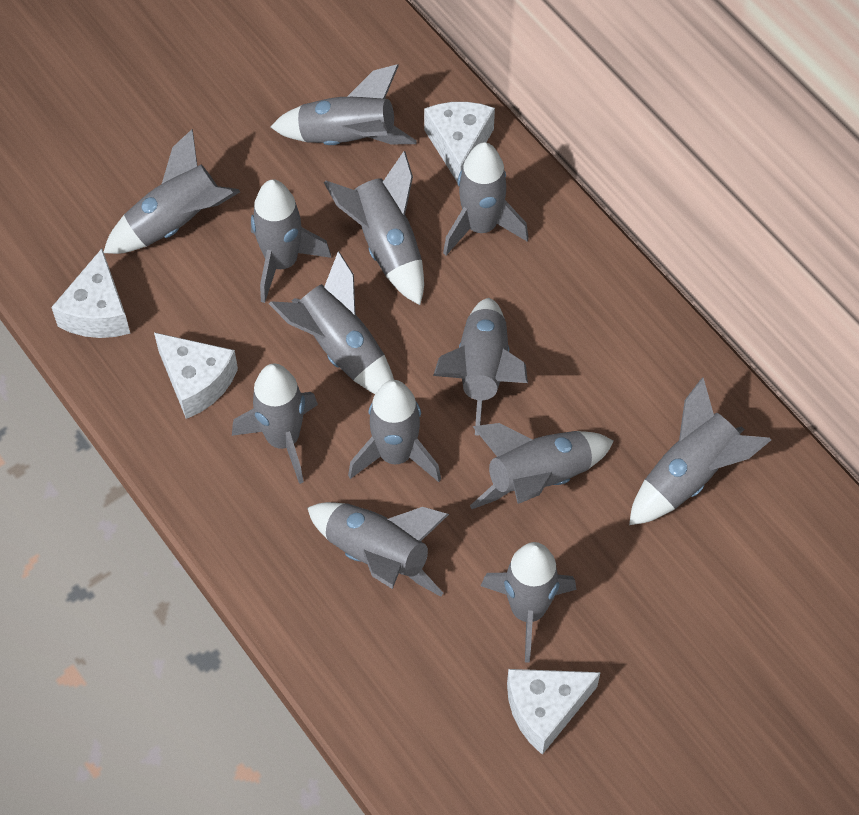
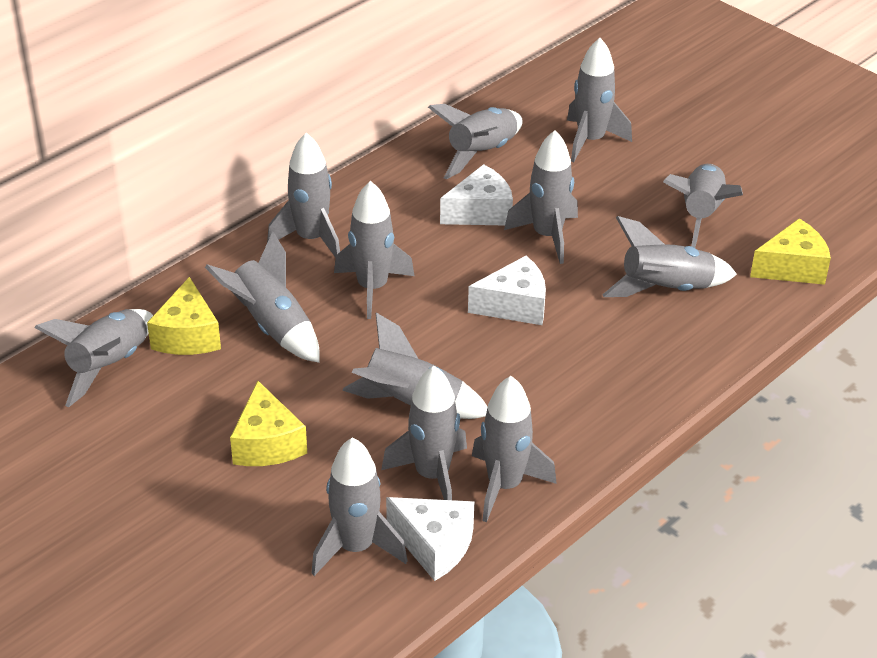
white cheese: 4 -> 3
yellow cheese: 0 -> 3

